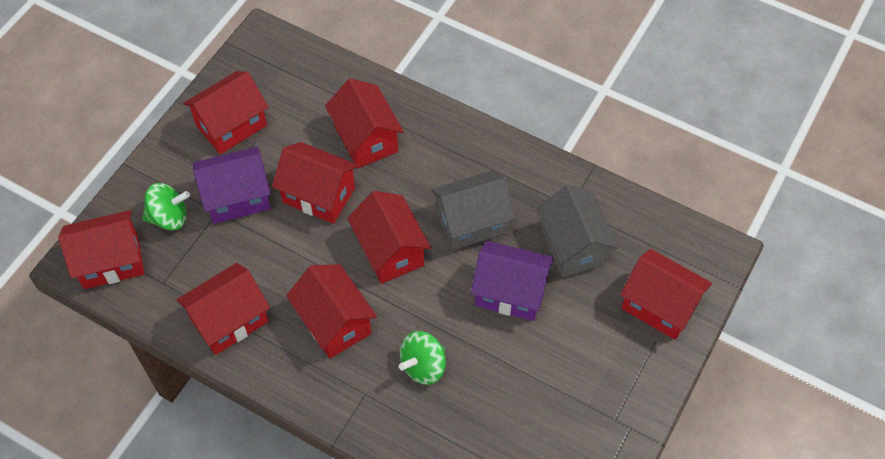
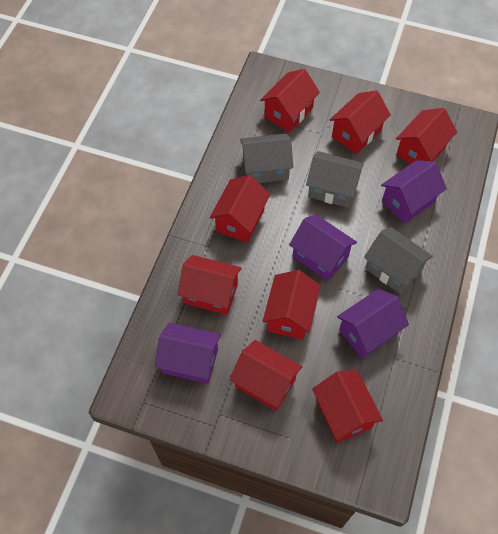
green spinning top: 2 -> 0
grey house: 2 -> 3
purple house: 2 -> 4

